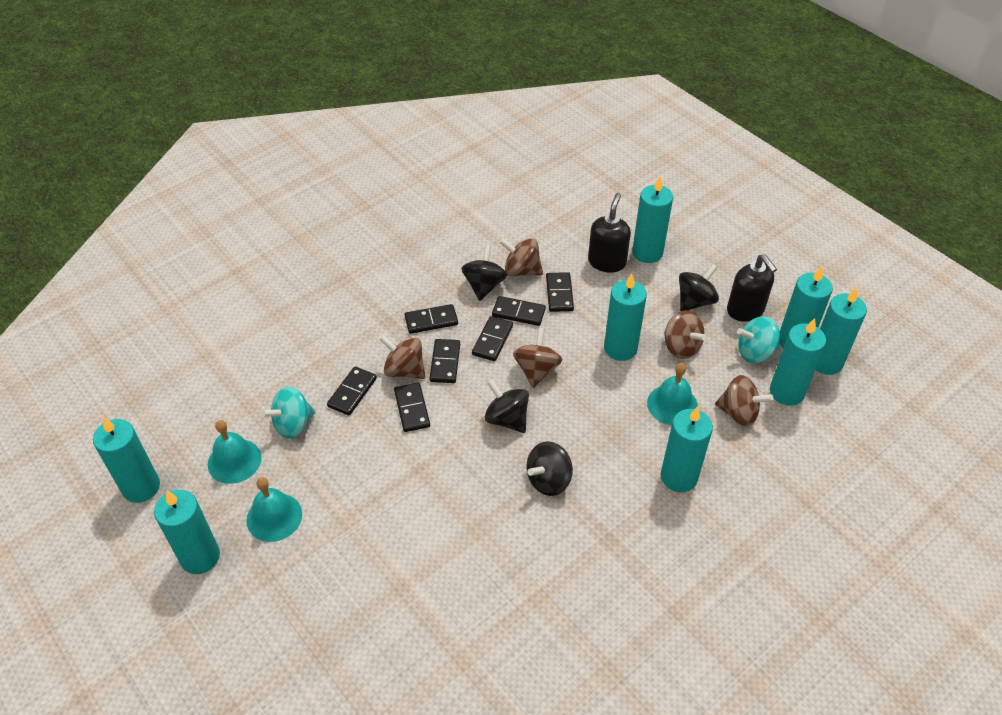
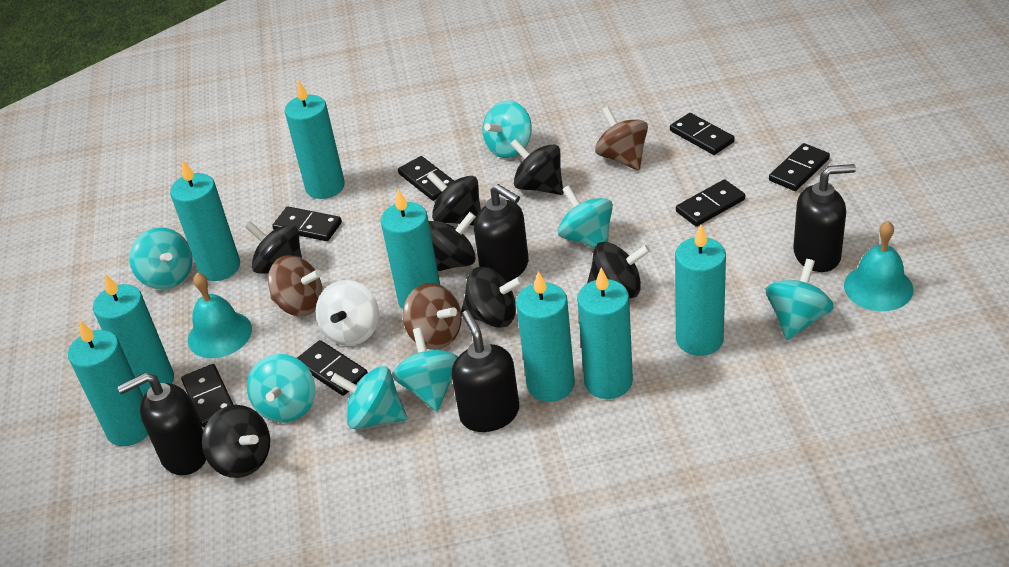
black soap dispenser: 2 -> 4
black spinning top: 4 -> 7
brown spinning top: 5 -> 3
turquoise bell: 3 -> 2
turquoise spinning top: 2 -> 7
white spinning top: 0 -> 1

